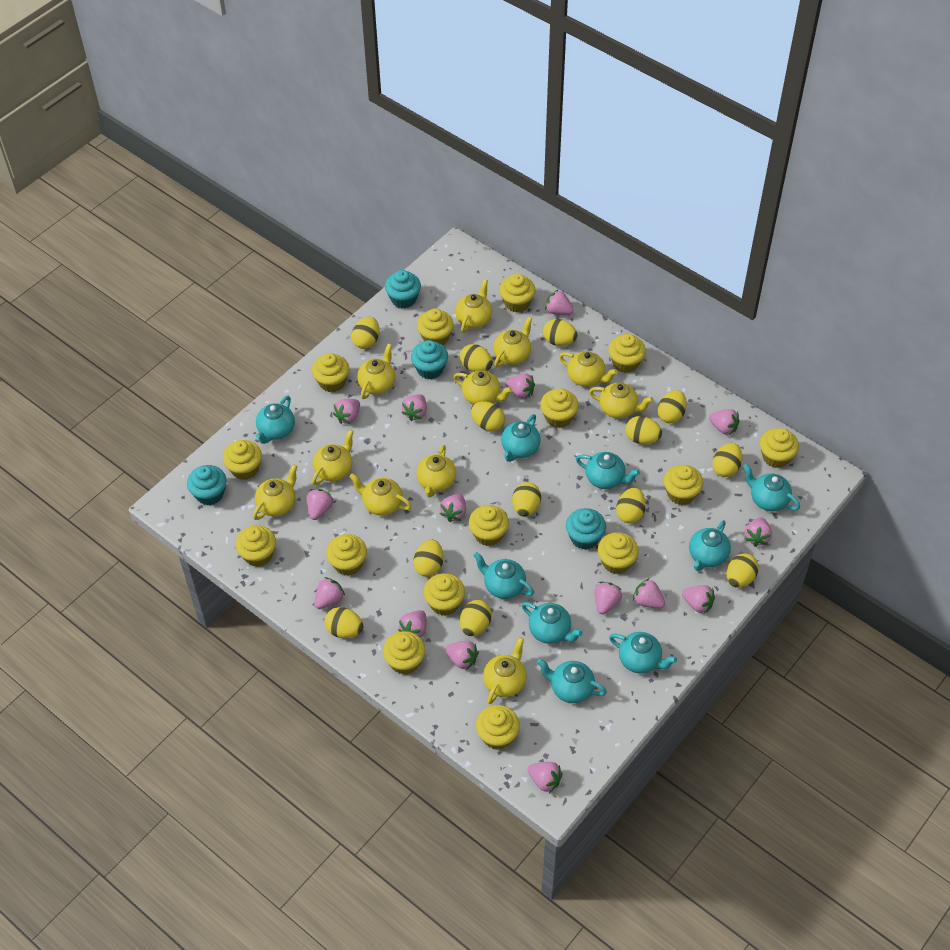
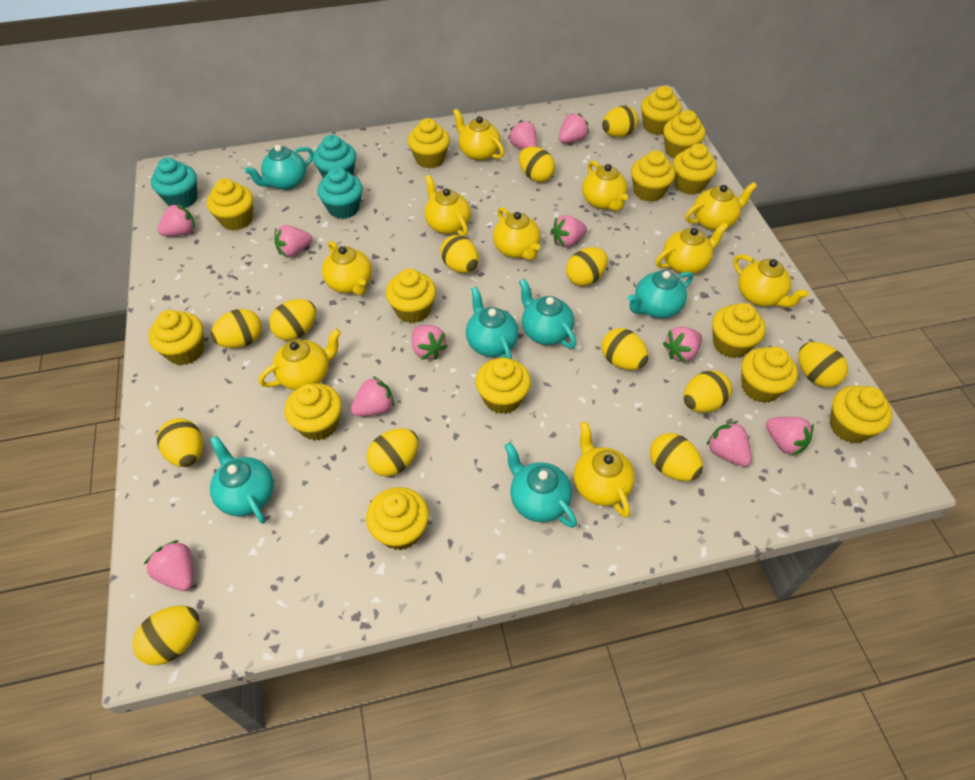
pink strawberry: 15 -> 11
turquoise cupcake: 4 -> 3
turquoise teapot: 9 -> 6
yellow cupcake: 15 -> 14
yellow teapot: 11 -> 10

